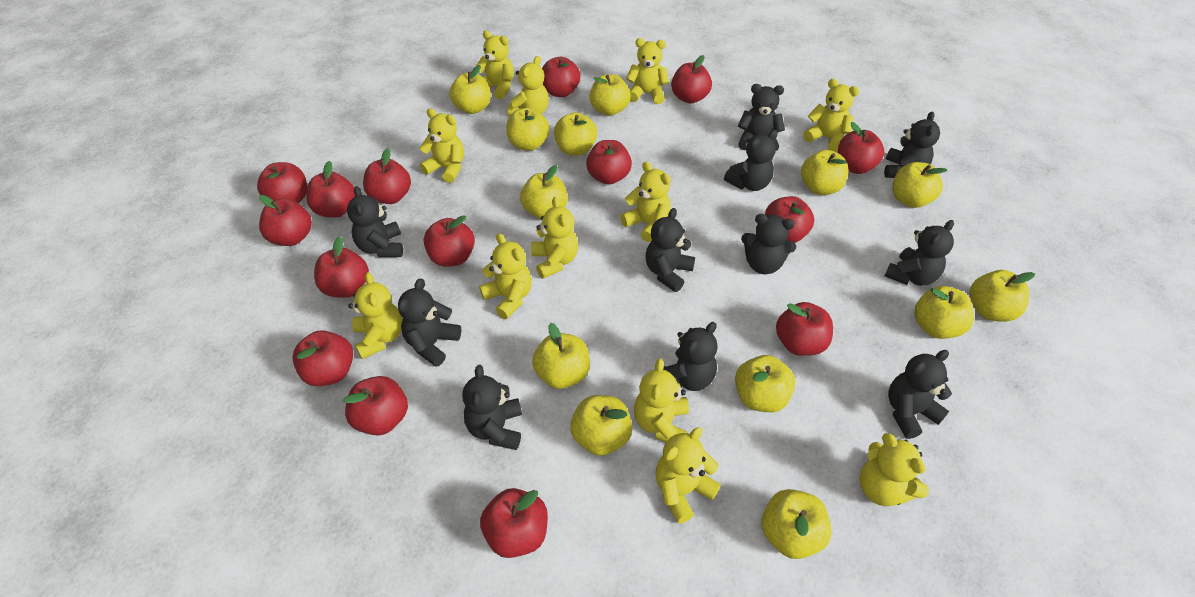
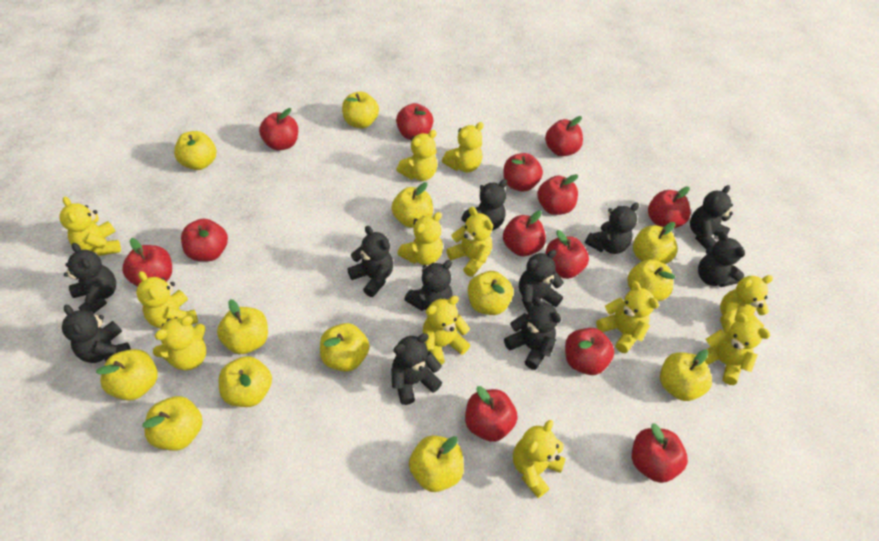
red apple: 15 -> 13

